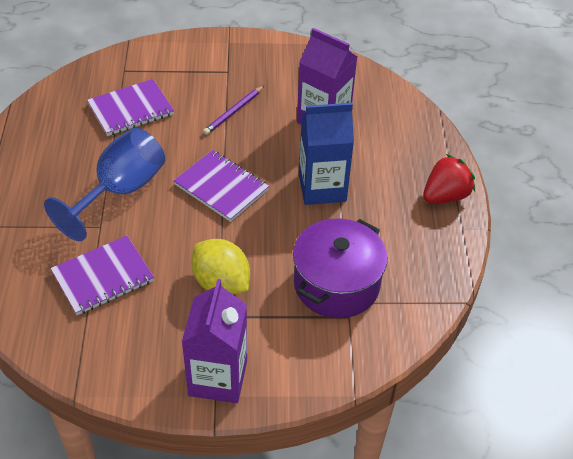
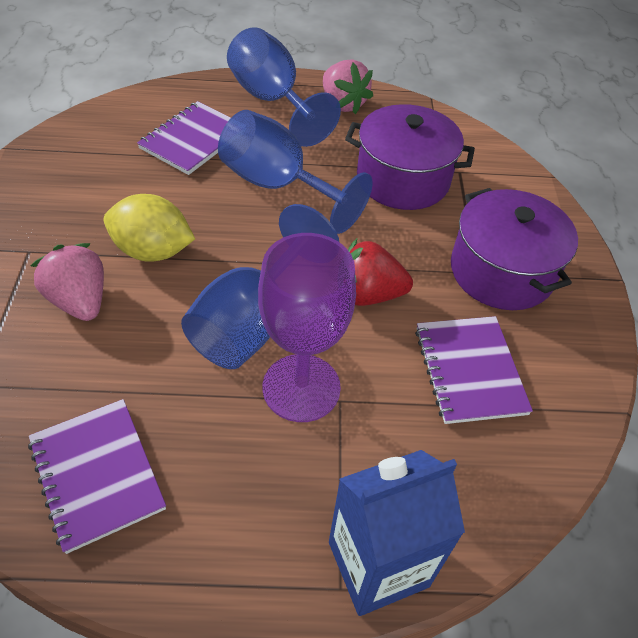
blue goblet: 1 -> 3
pink strawberry: 0 -> 2
purple carton: 2 -> 0
purple goblet: 0 -> 1
purple pencil: 1 -> 0
purple pot: 1 -> 2

